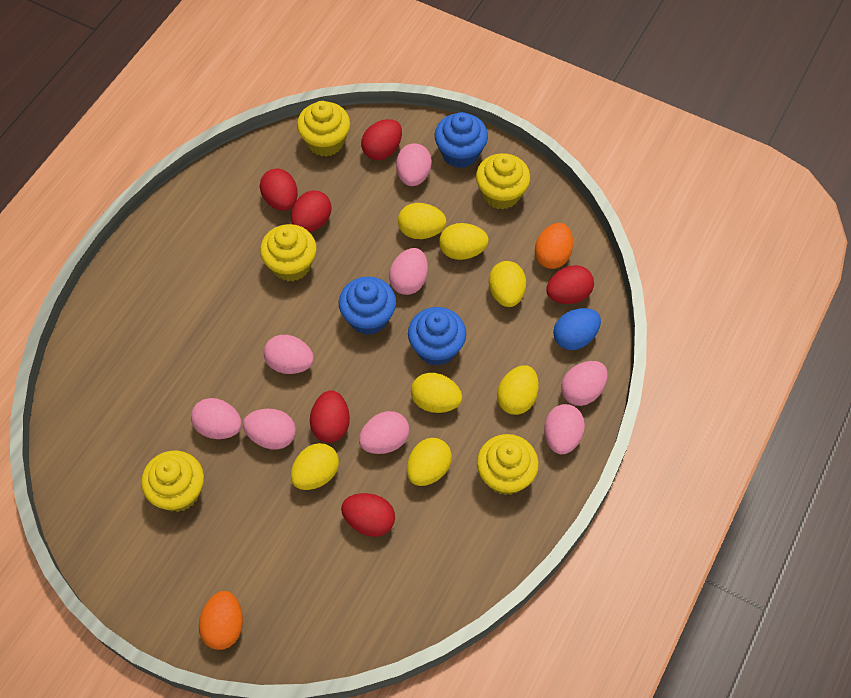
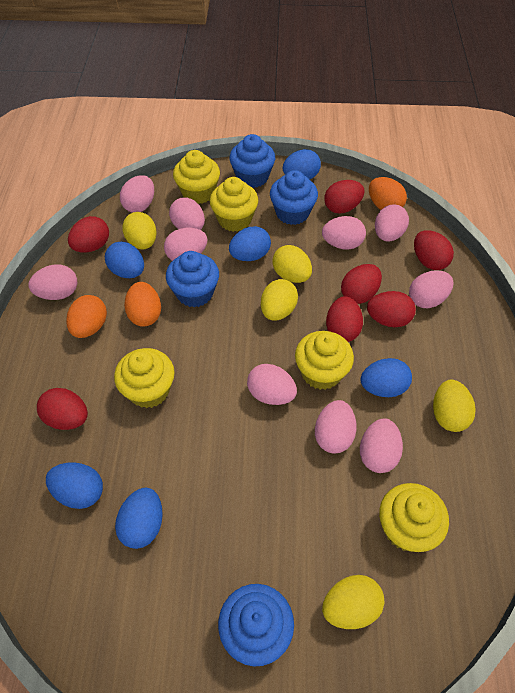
blue cupcake: 3 -> 4
blue egg: 1 -> 6
orange egg: 2 -> 3
pink egg: 8 -> 10
red egg: 6 -> 7
yellow egg: 7 -> 5

